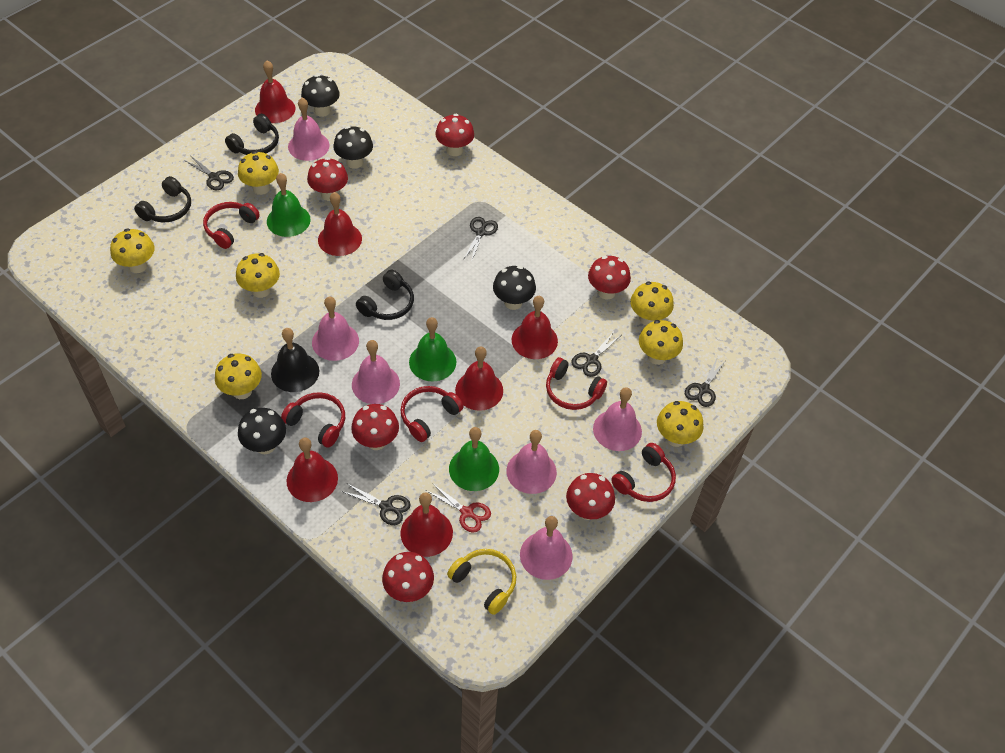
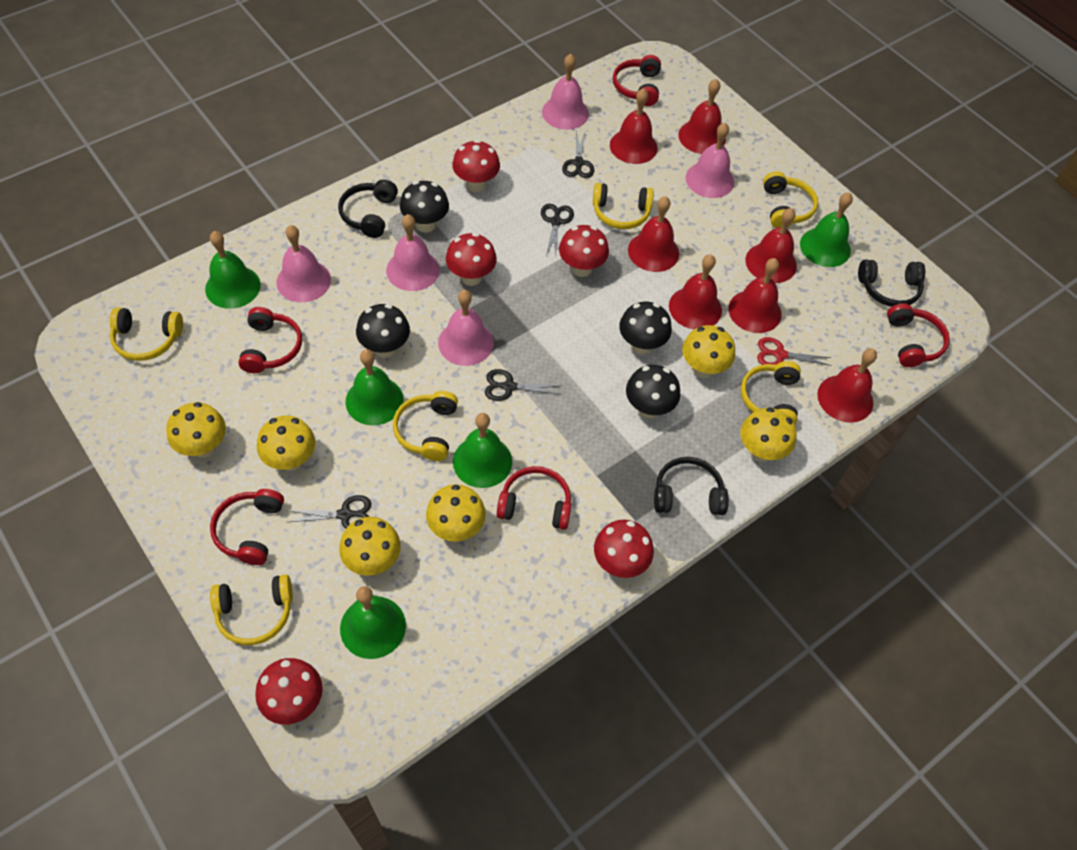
black bell: 1 -> 0
black scissors: 5 -> 4
green bell: 3 -> 5
pink bell: 6 -> 5
red bell: 6 -> 7
red mushroom: 6 -> 5
yellow headphones: 1 -> 6
yellow mushroom: 7 -> 6

